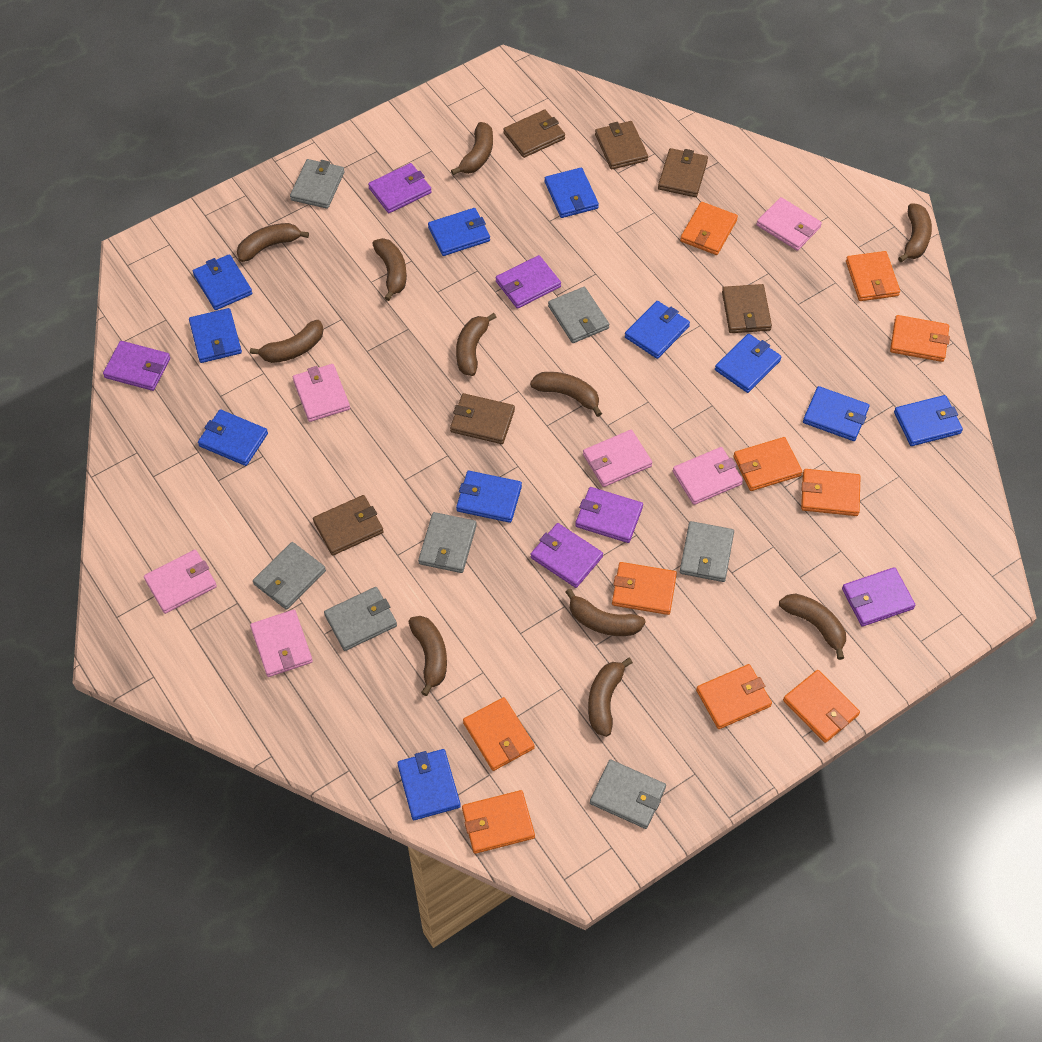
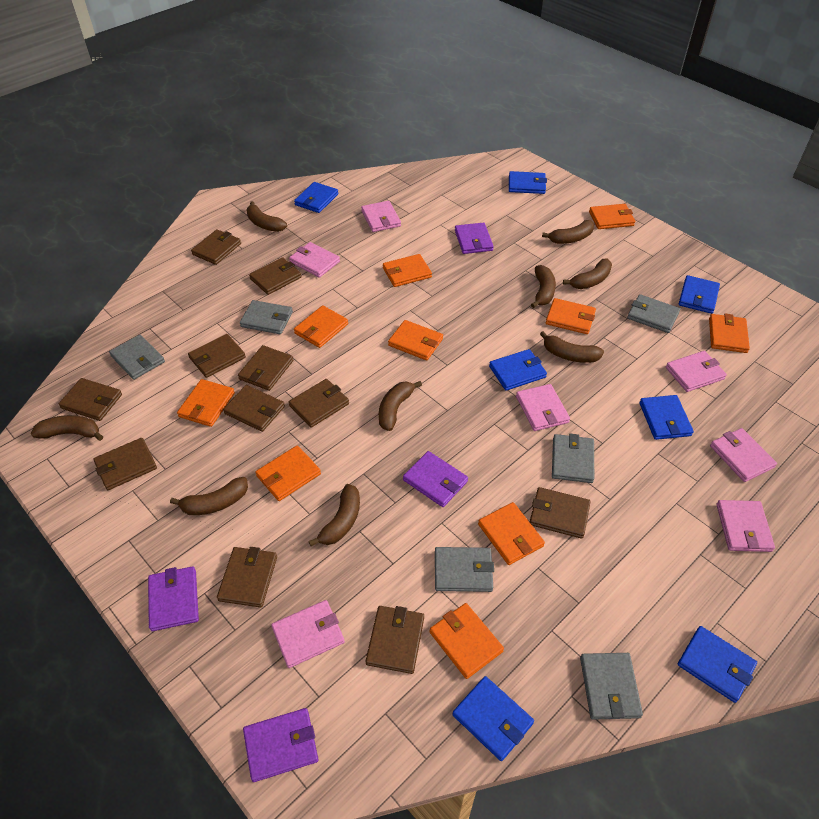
blue wallet: 11 -> 7
brown banana: 11 -> 9
brown wallet: 6 -> 11
grey wallet: 7 -> 6
pink wallet: 6 -> 7
purple wallet: 6 -> 4

